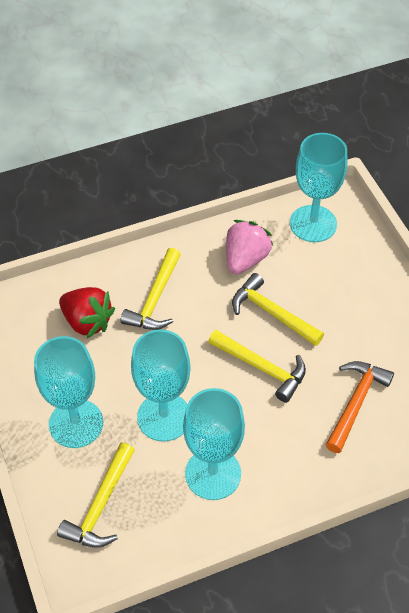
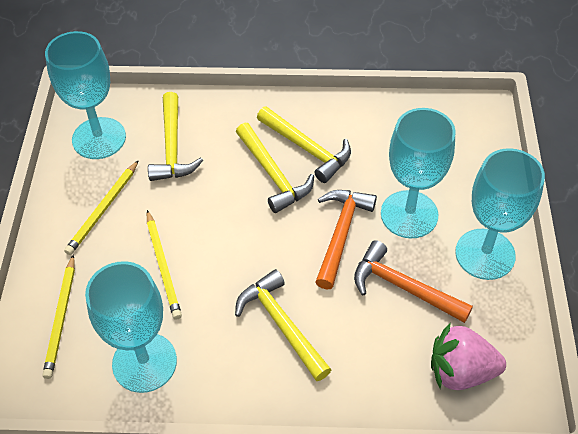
orange hammer: 1 -> 2
red strawberry: 1 -> 0
yellow pencil: 0 -> 3

